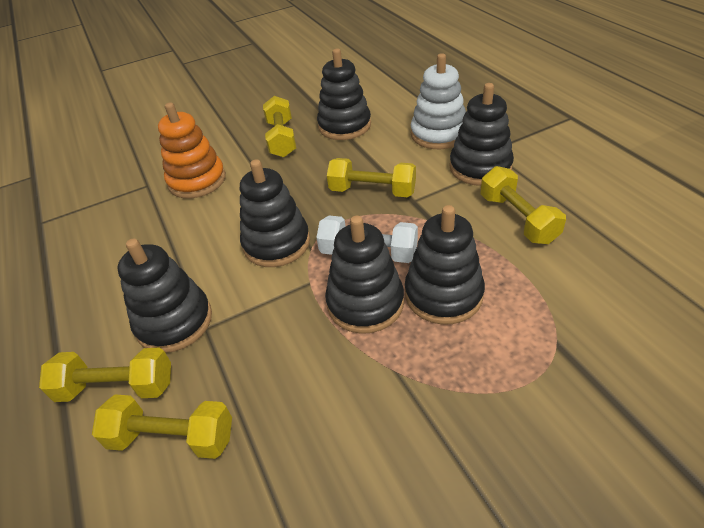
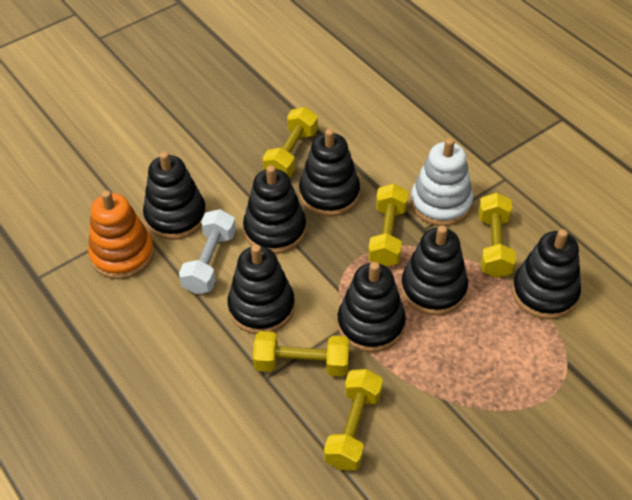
black stacking toy: 6 -> 7

